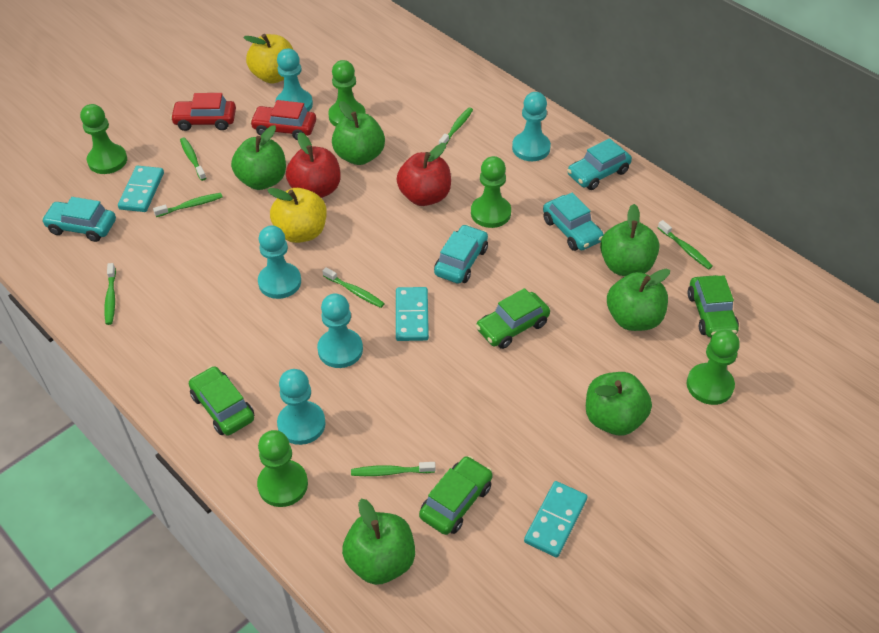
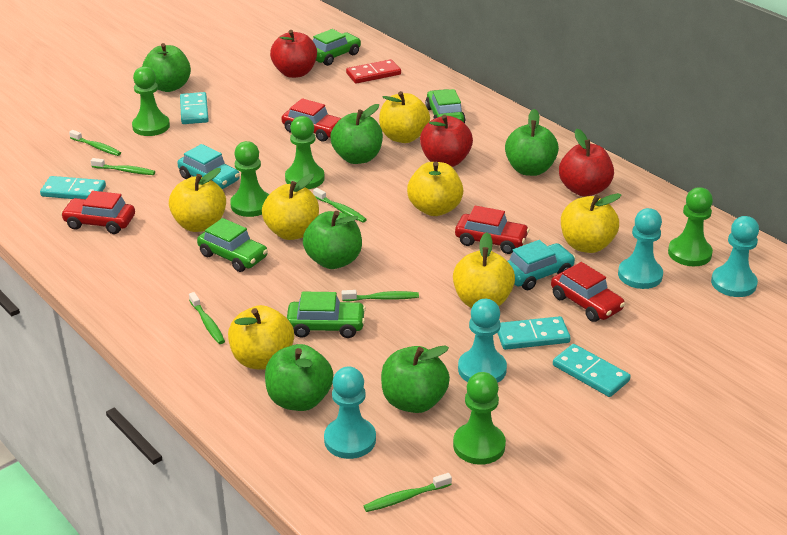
green toothbrush: 7 -> 6
red apple: 2 -> 3
red car: 2 -> 4
red domino: 0 -> 1
turquoise car: 4 -> 2
turquoise domino: 3 -> 4
turquoise pawn: 5 -> 4
yellow apple: 2 -> 7

